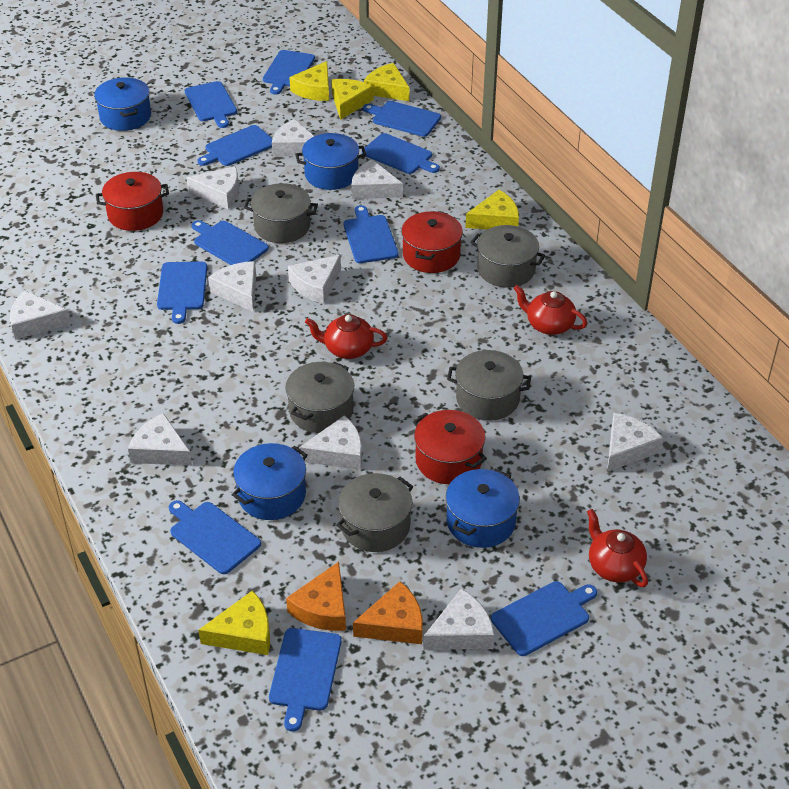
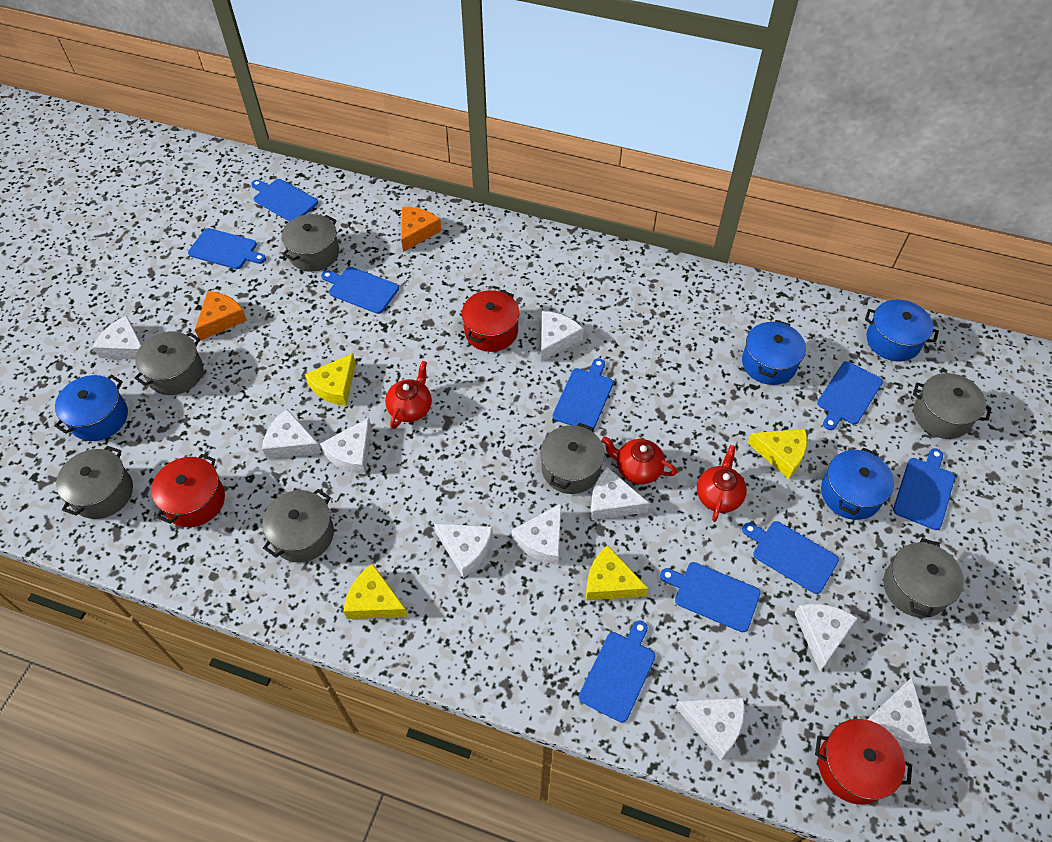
blue cutting board: 11 -> 9
grey pot: 5 -> 7
yellow cheese: 5 -> 4

